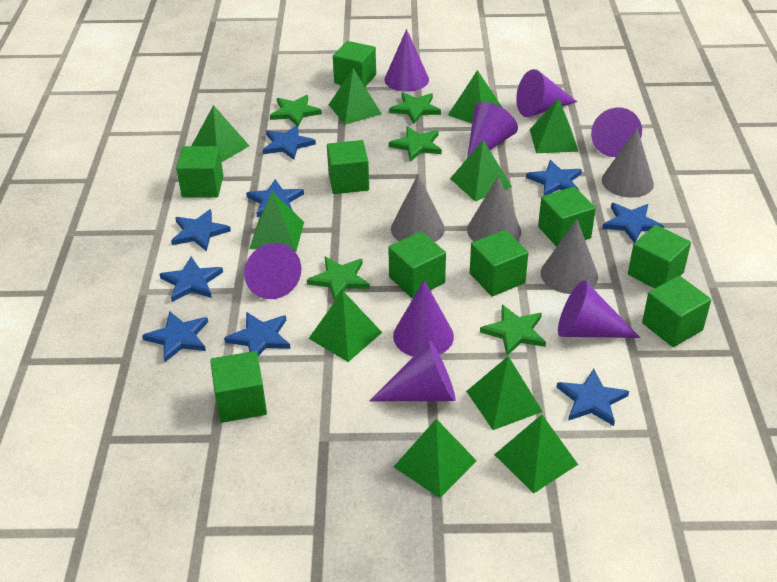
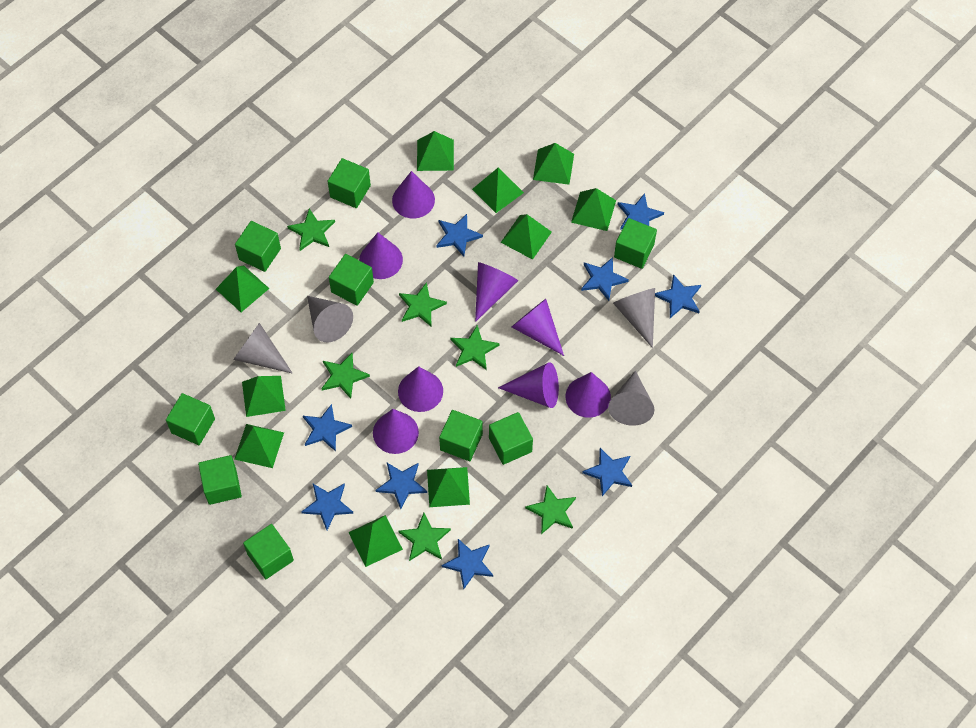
green star: 5 -> 6

